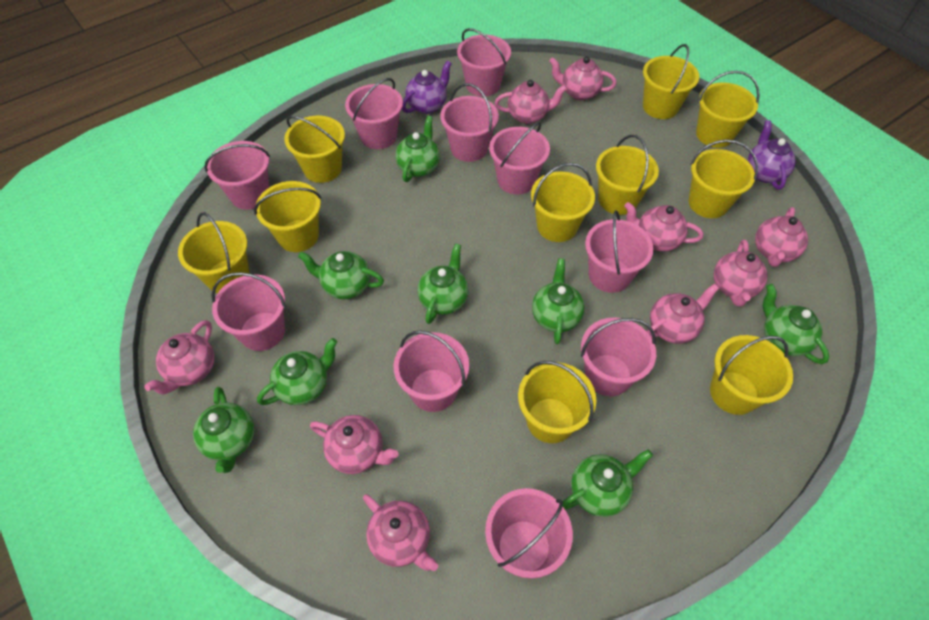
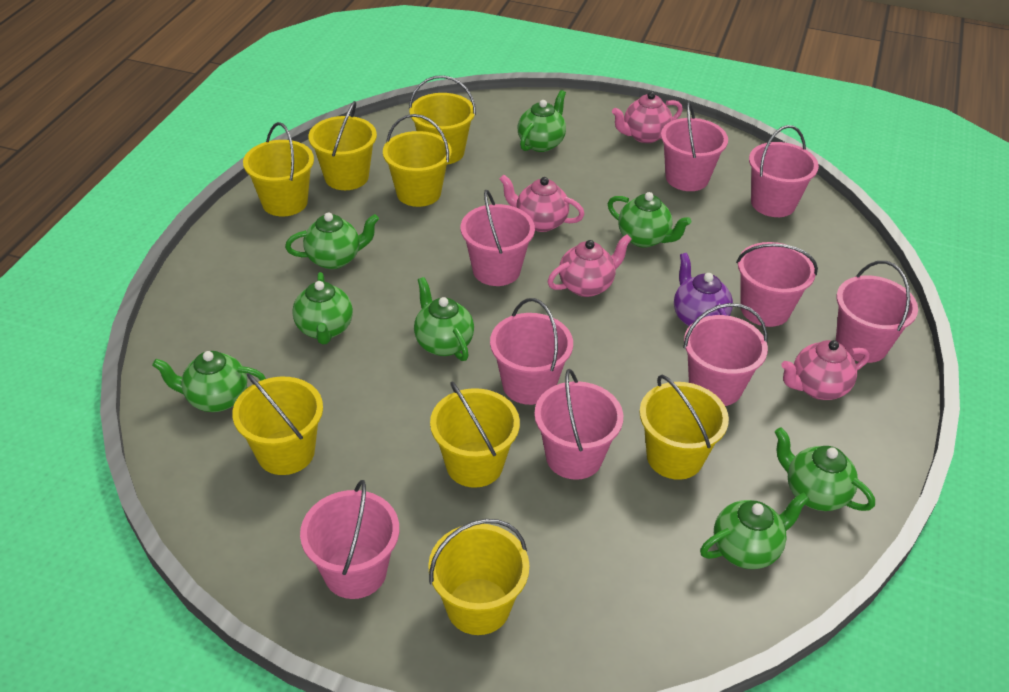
pink bucket: 10 -> 9
pink teapot: 9 -> 4
purple teapot: 2 -> 1
yellow bucket: 10 -> 8

